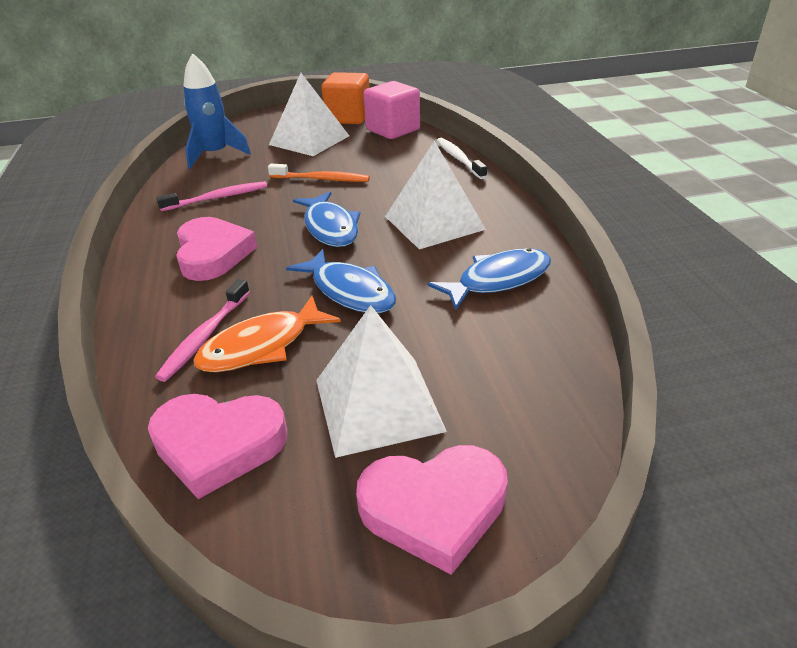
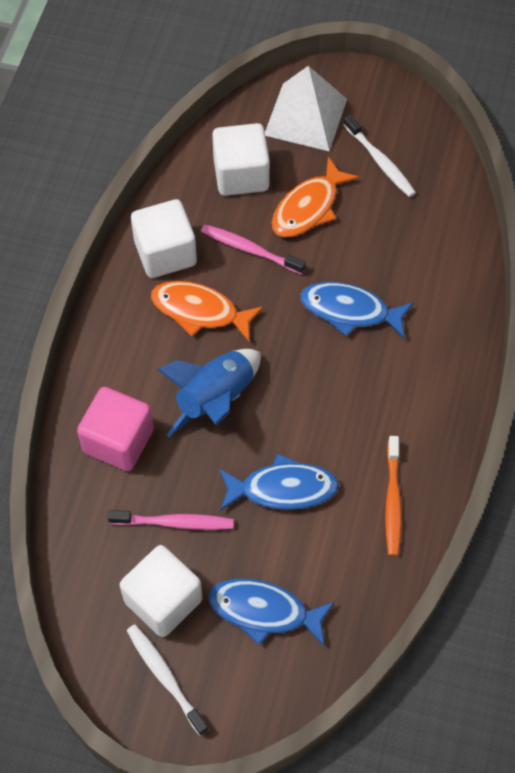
orange cube: 1 -> 0
orange fish: 1 -> 2
pink heart: 3 -> 0
white cube: 0 -> 3
white pyramid: 3 -> 1
white toothbrush: 1 -> 2

